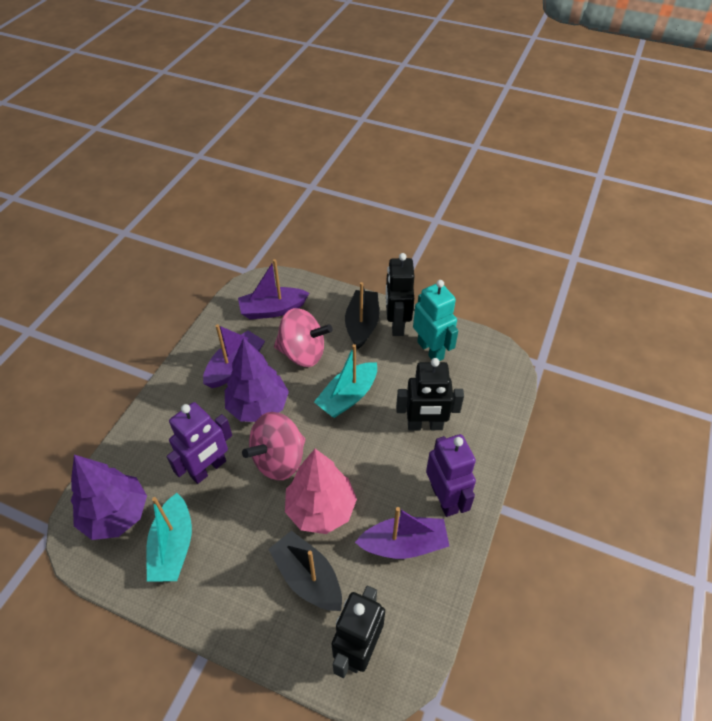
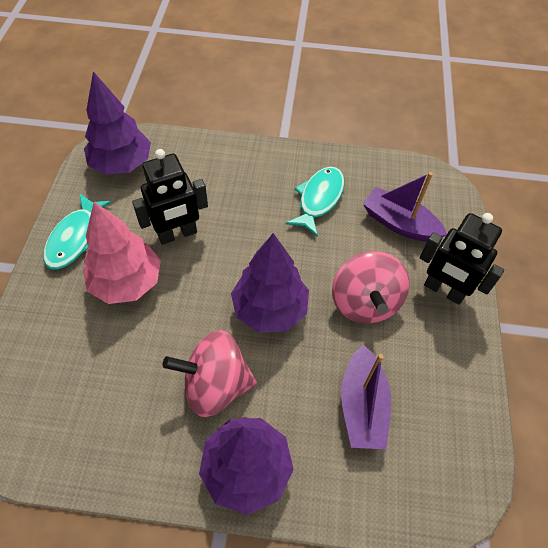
black boat: 2 -> 0
black robot: 3 -> 2
purple boat: 3 -> 2
purple robot: 2 -> 0
purple tree: 2 -> 3
turquoise boat: 2 -> 0
turquoise fish: 0 -> 2
turquoise robot: 1 -> 0

